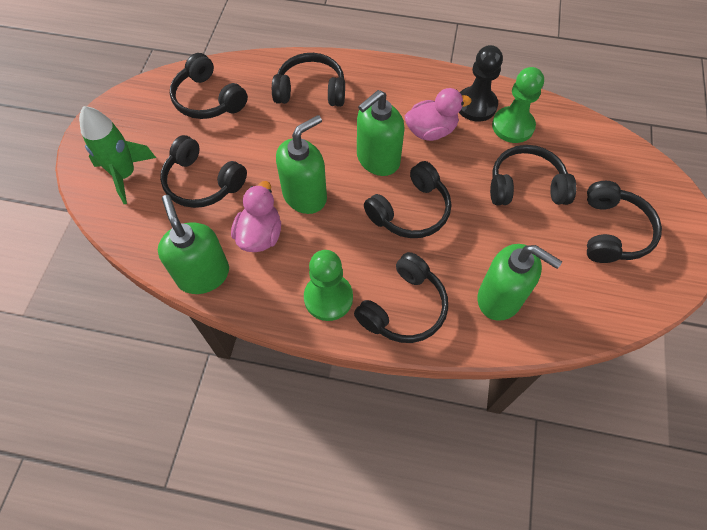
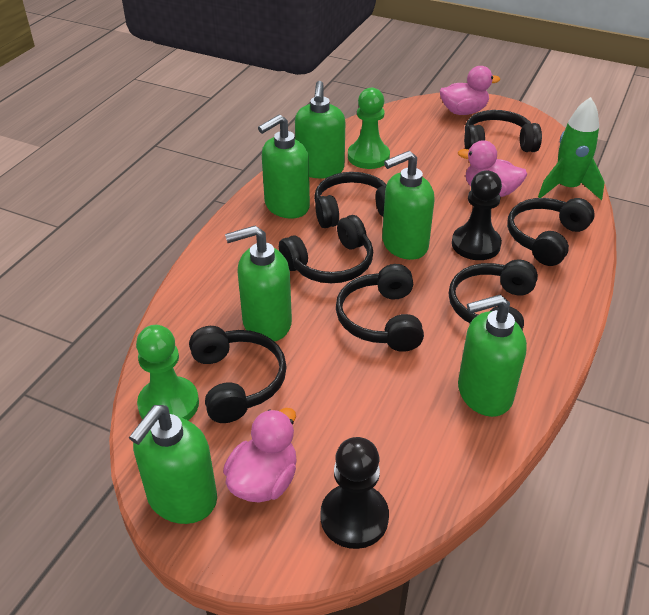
black pawn: 1 -> 2
green soap dispenser: 4 -> 6
pink duck: 2 -> 3

